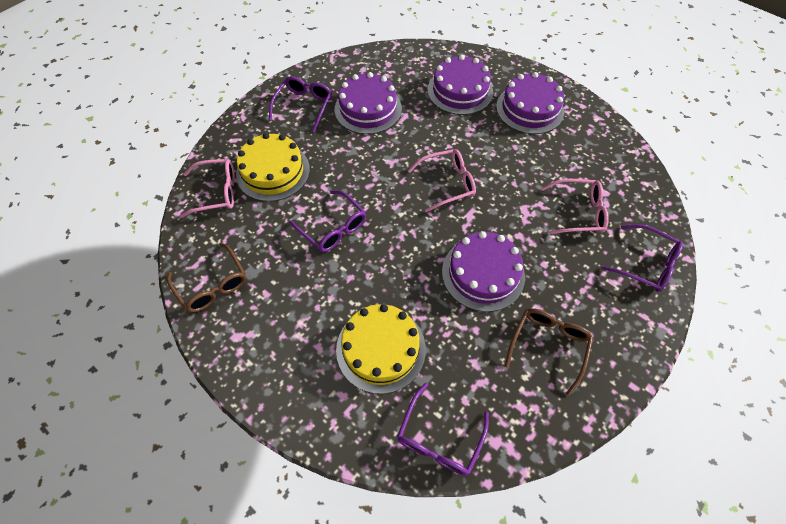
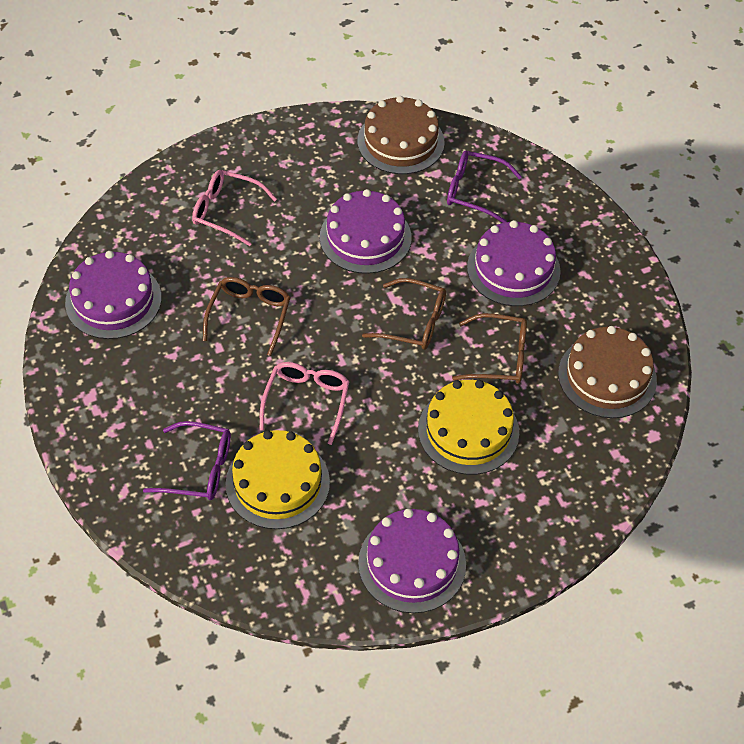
brown cake: 0 -> 2
brown glasses: 2 -> 3
pink glasses: 3 -> 2
purple glasses: 4 -> 2

